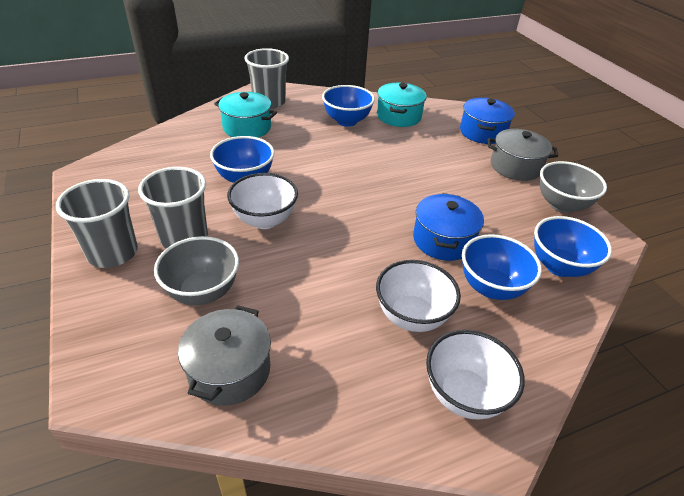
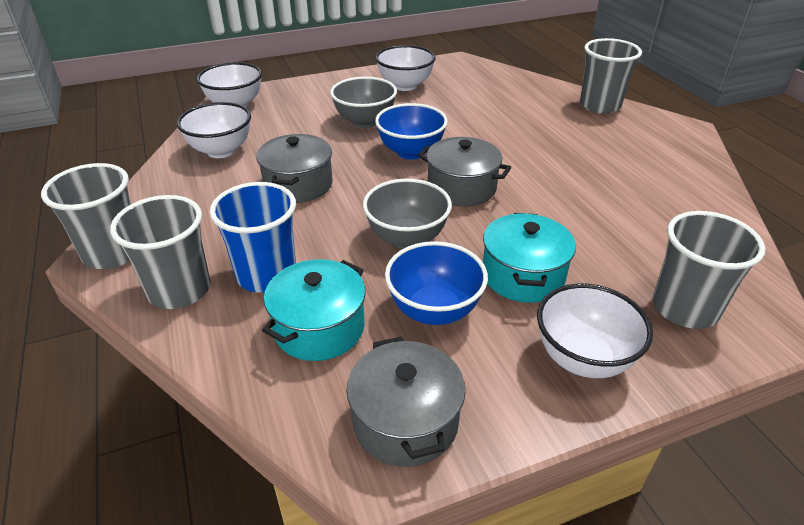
blue bowl: 4 -> 2
blue cup: 0 -> 1
blue pot: 2 -> 0
grey cup: 3 -> 4
grey pot: 2 -> 3
white bowl: 3 -> 4

